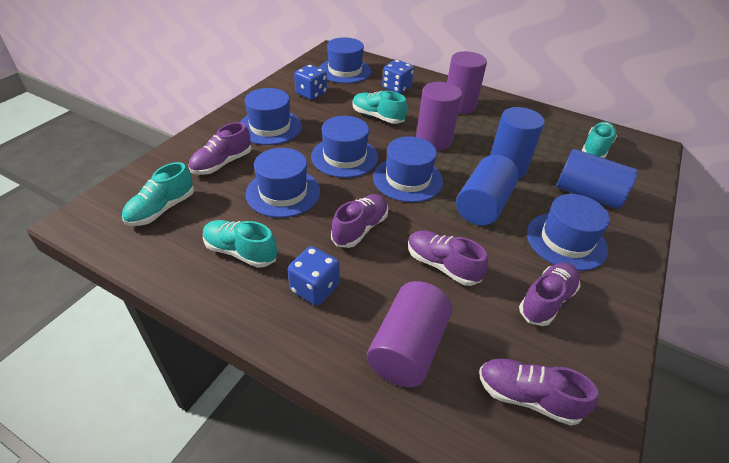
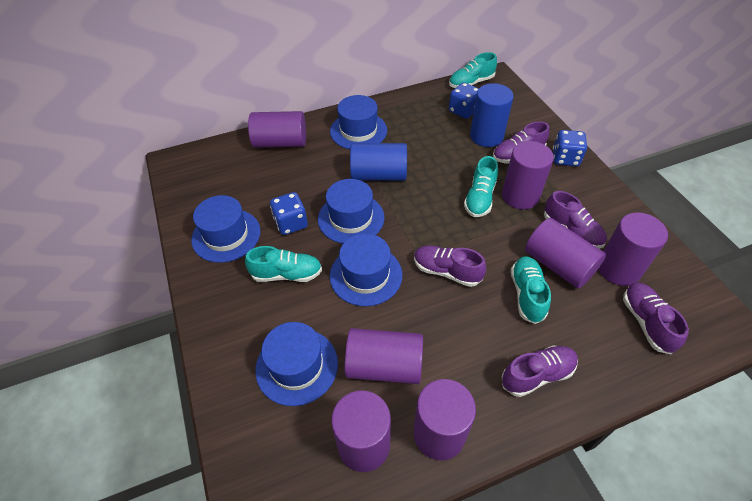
blue cylinder: 3 -> 2
blue hat: 6 -> 5
purple cylinder: 3 -> 7

